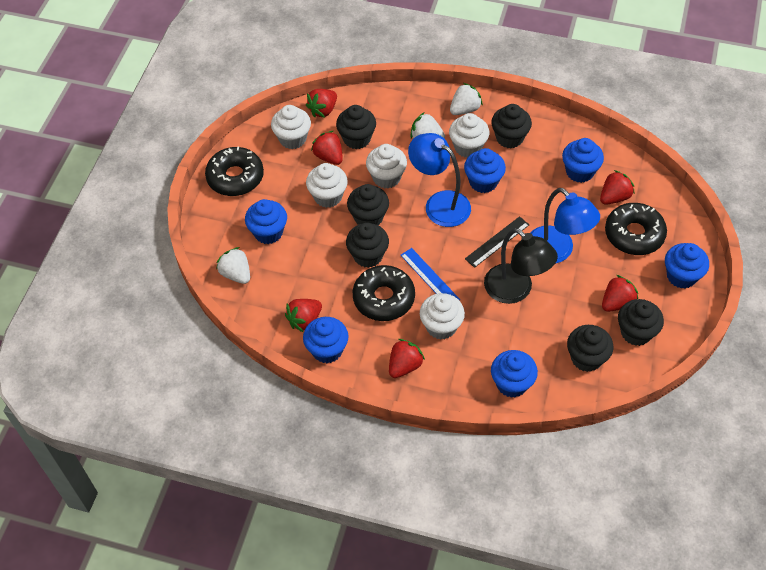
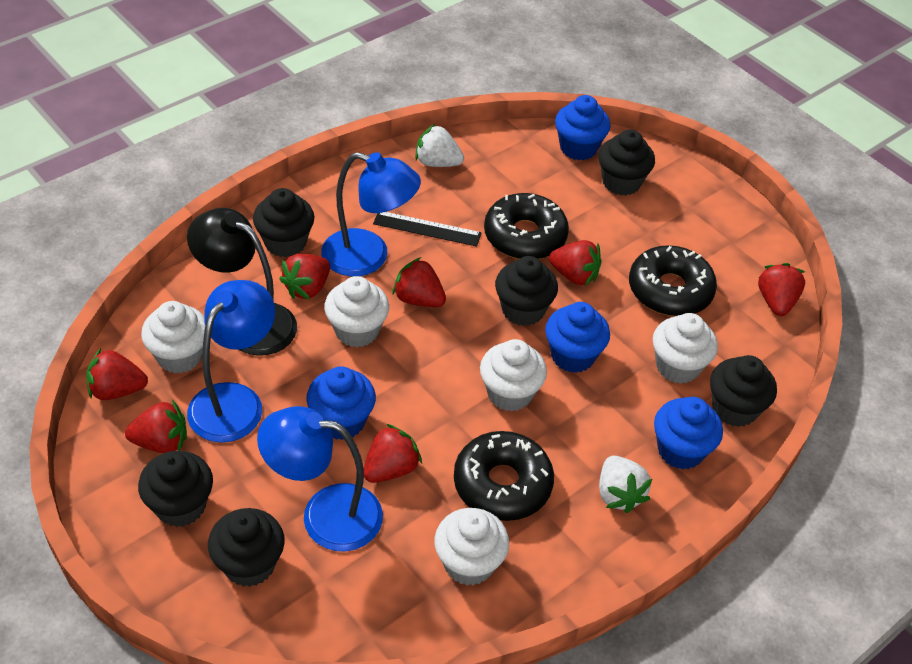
blue cupcake: 6 -> 4
blue lamp: 2 -> 3
blue ruler: 1 -> 0
red strawberry: 6 -> 7
white strawberry: 3 -> 2

